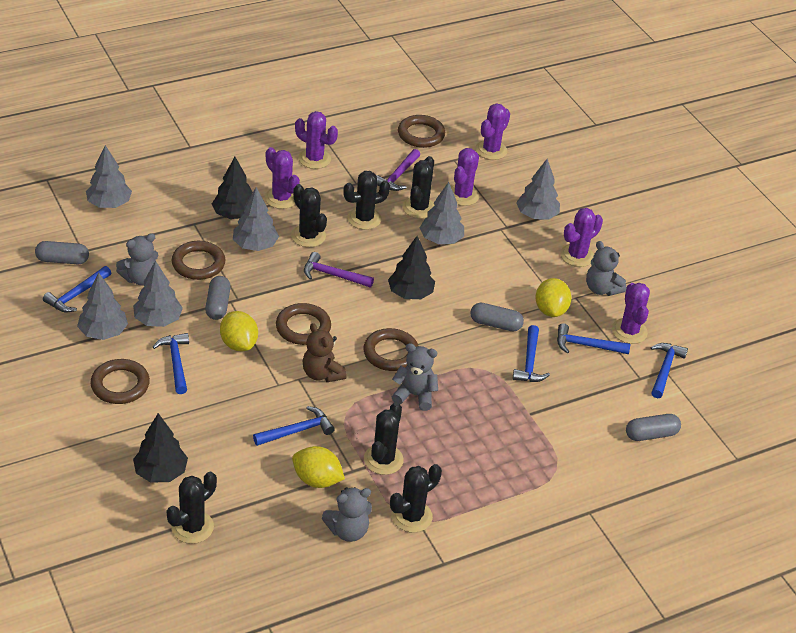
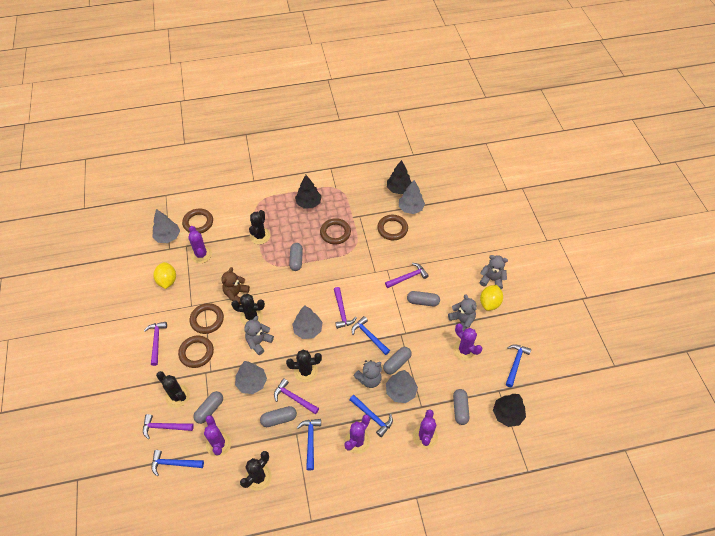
black cactus: 6 -> 5
blue hammer: 6 -> 5
grey capsule: 4 -> 6
grey tree: 6 -> 5
purple cactus: 6 -> 5
purple hammer: 2 -> 5
yellow lemon: 3 -> 2

